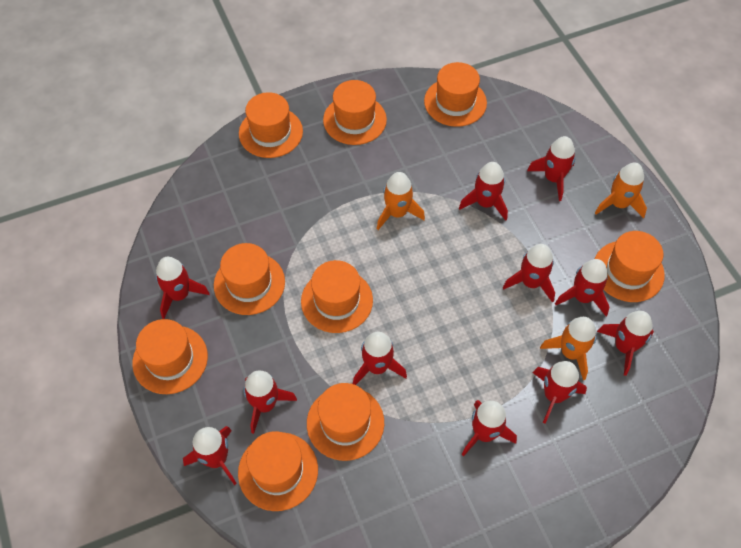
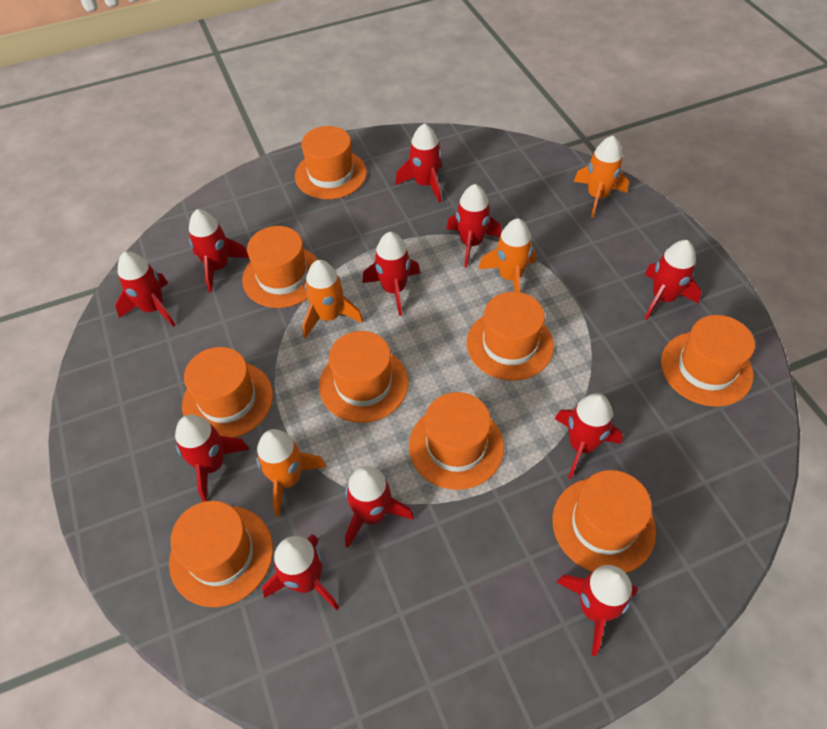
orange rocket: 3 -> 4

